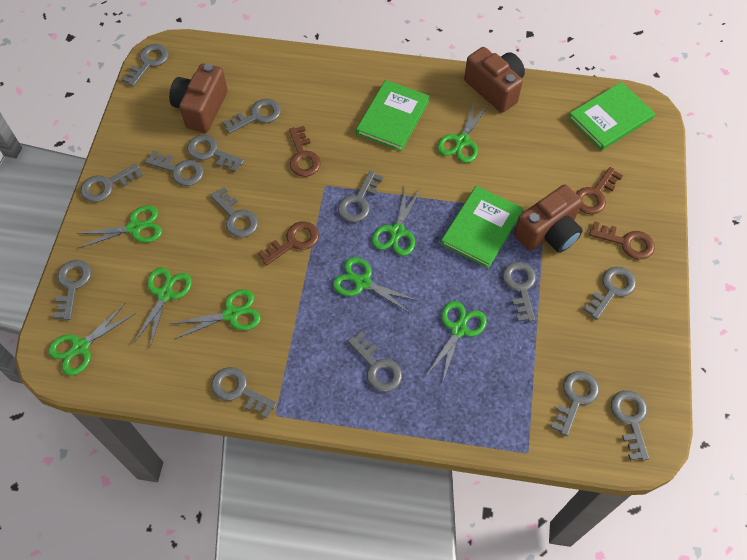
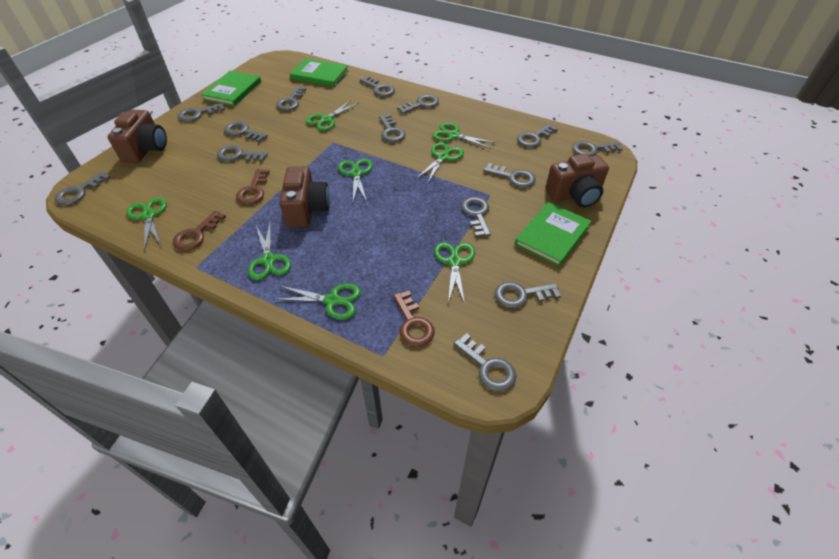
brown key: 4 -> 3

